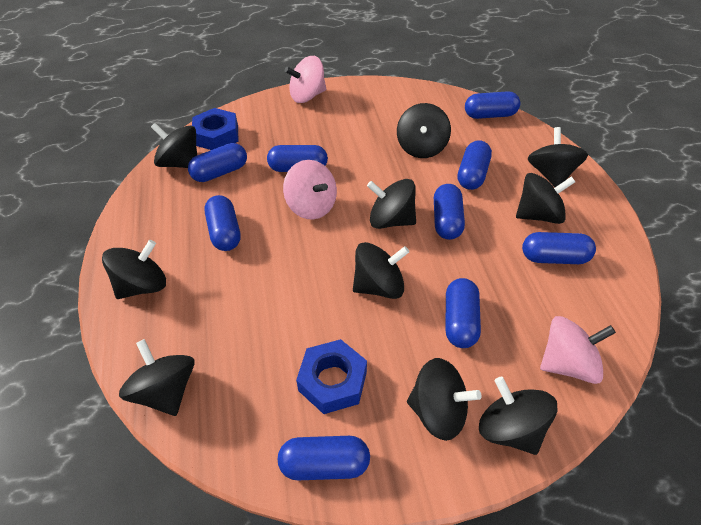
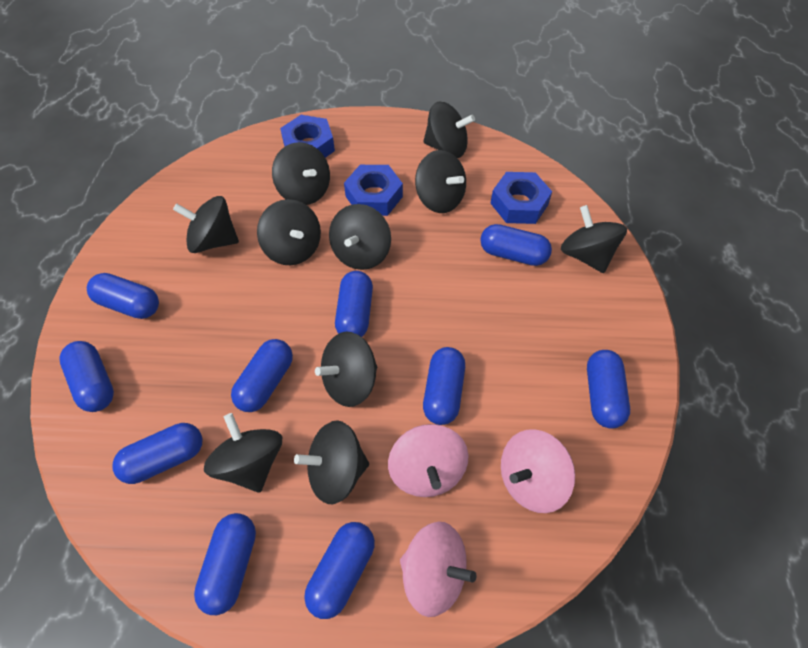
blue capsule: 9 -> 10
blue nut: 2 -> 3

